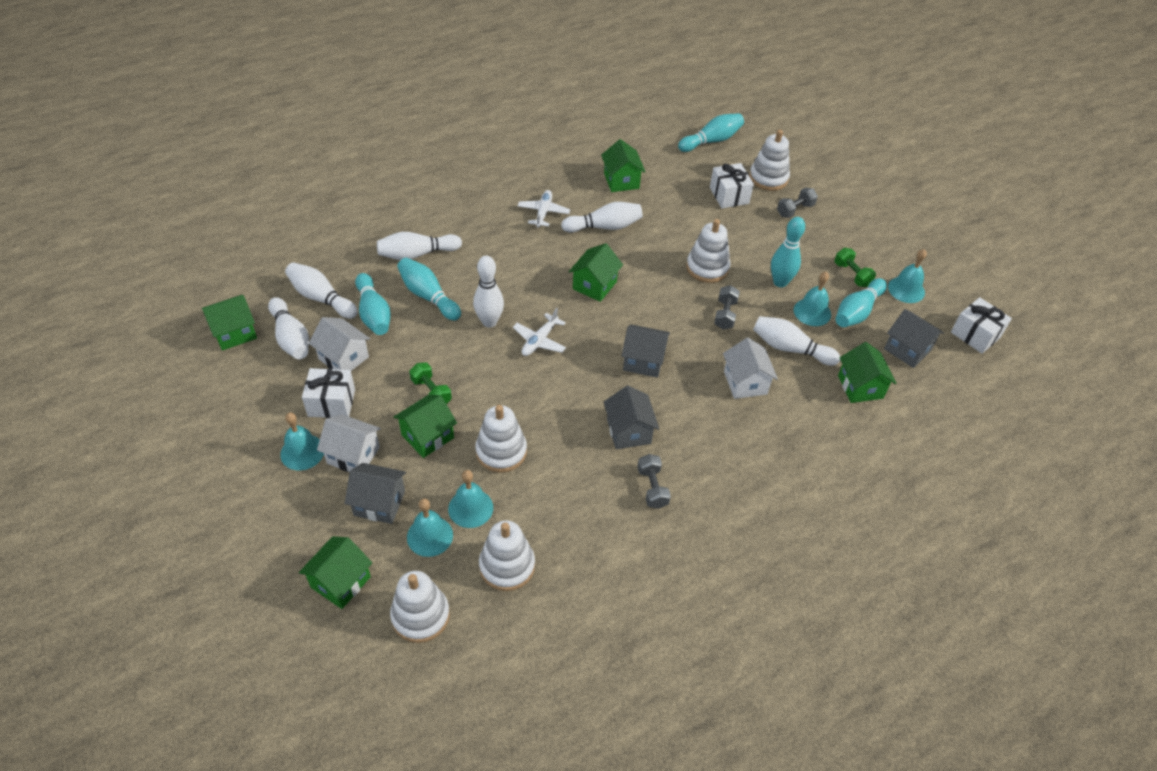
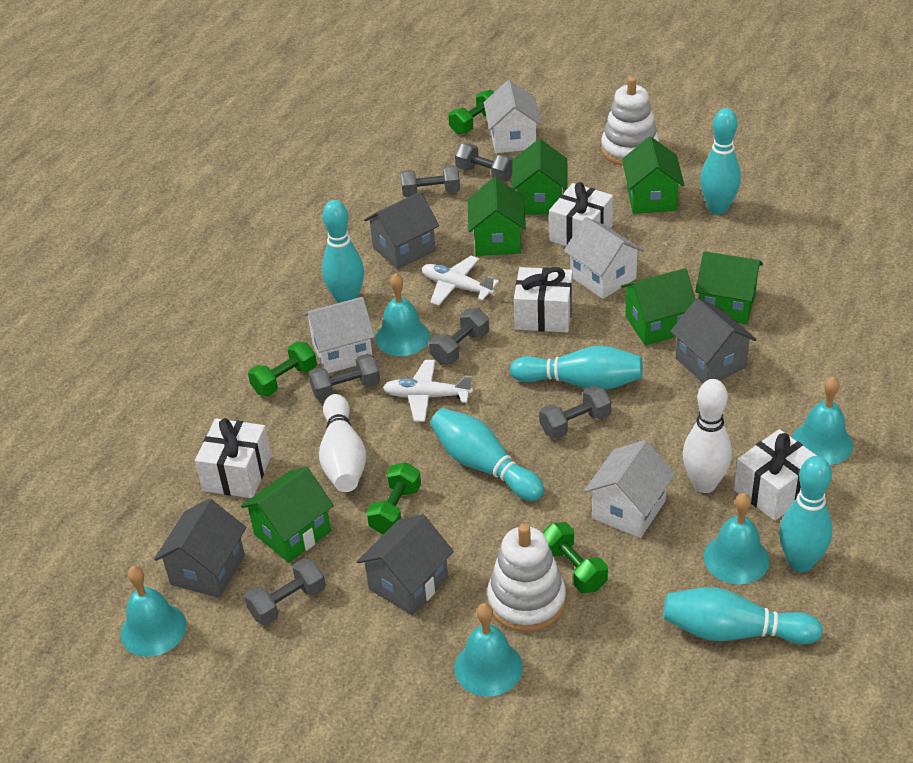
green dumbbell: 2 -> 4
grey dumbbell: 3 -> 6
turquoise bowling pin: 5 -> 6
white bowling pin: 6 -> 2
white gift: 3 -> 4
white house: 3 -> 4
white stacking toy: 5 -> 2

